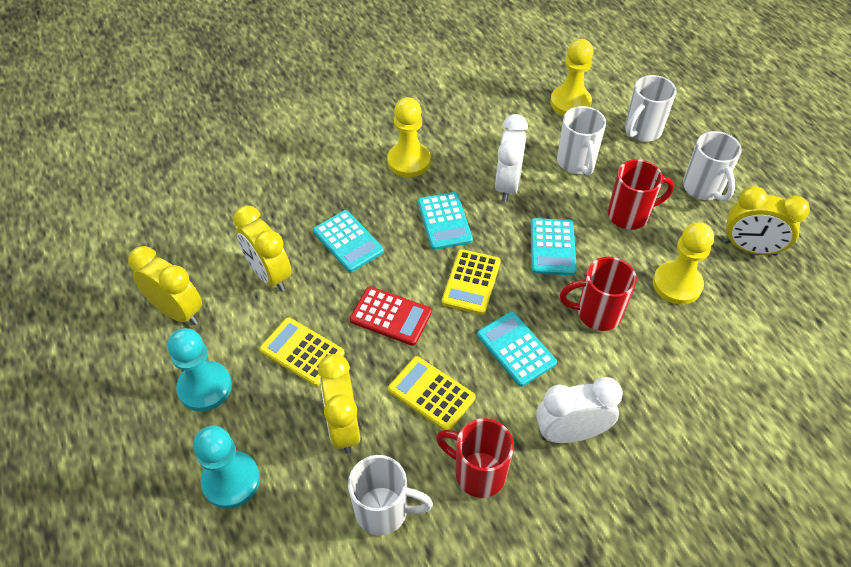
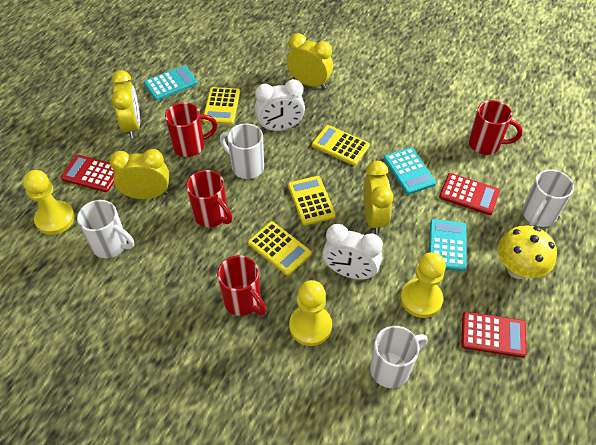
red calculator: 1 -> 3
red mug: 3 -> 4
turquoise calculator: 4 -> 3
turquoise pawn: 2 -> 0
yellow calculator: 3 -> 4
yellow mushroom: 0 -> 1

